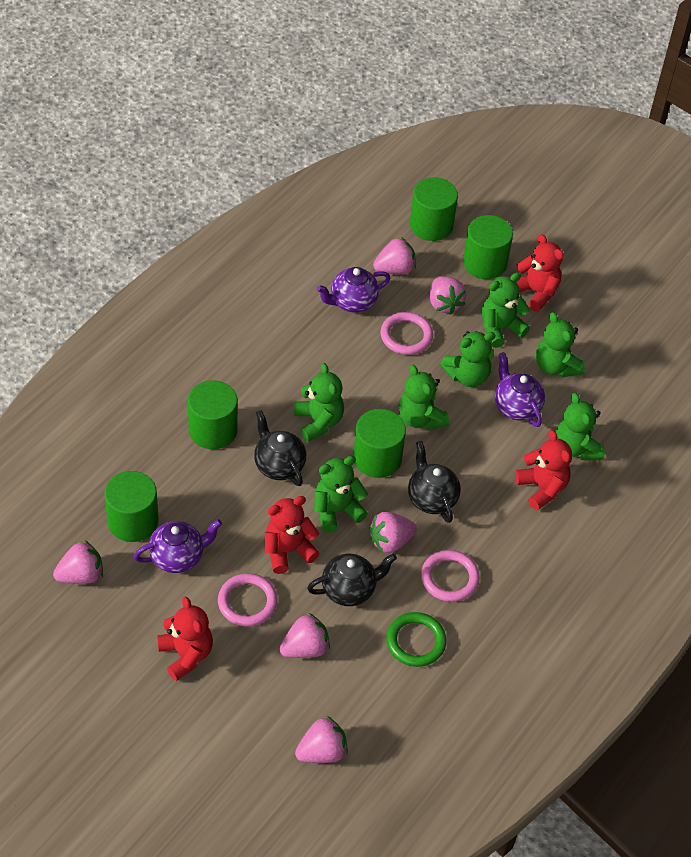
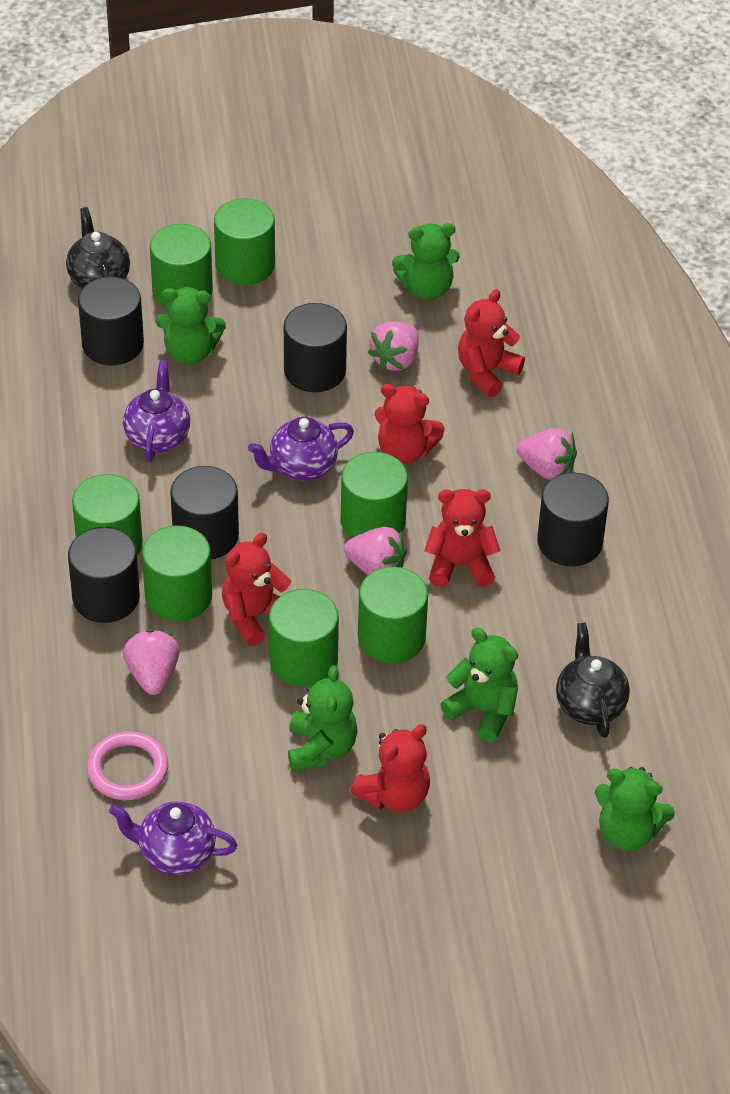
black cylinder: 0 -> 5
black teapot: 3 -> 2
green cylinder: 5 -> 7
green ring: 1 -> 0
green teddy bear: 7 -> 5
pink ring: 3 -> 1
pink strawberry: 6 -> 4
red teddy bear: 4 -> 5

